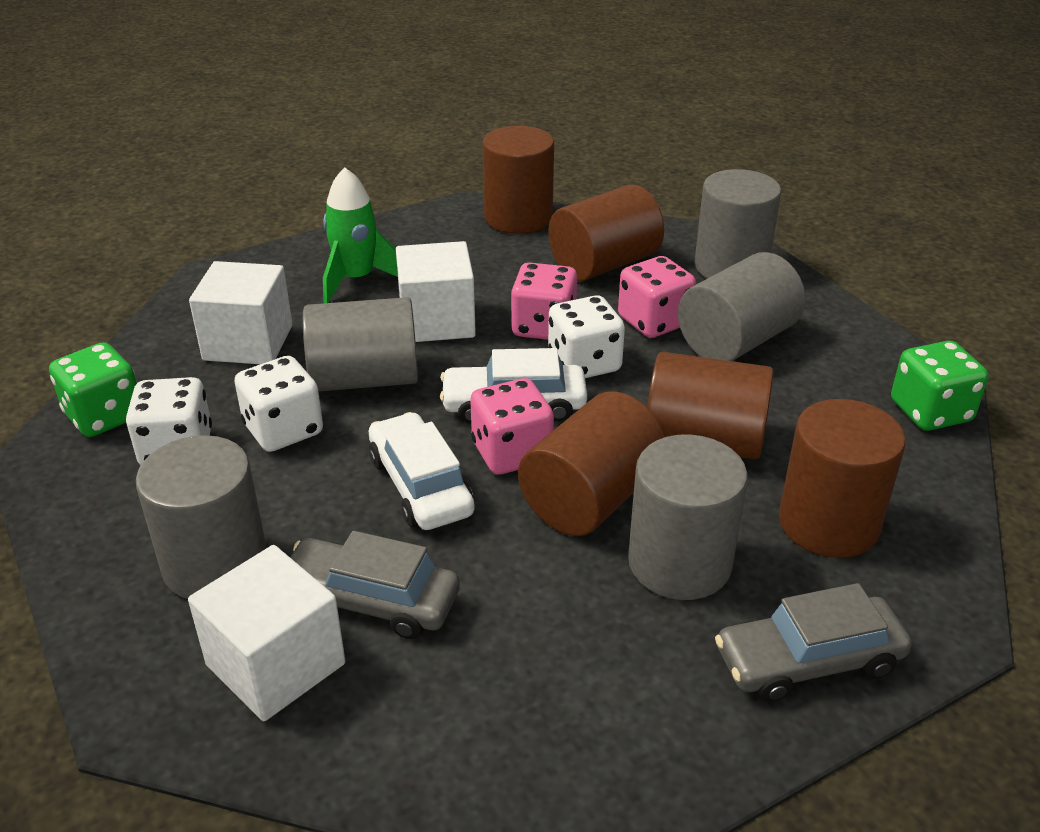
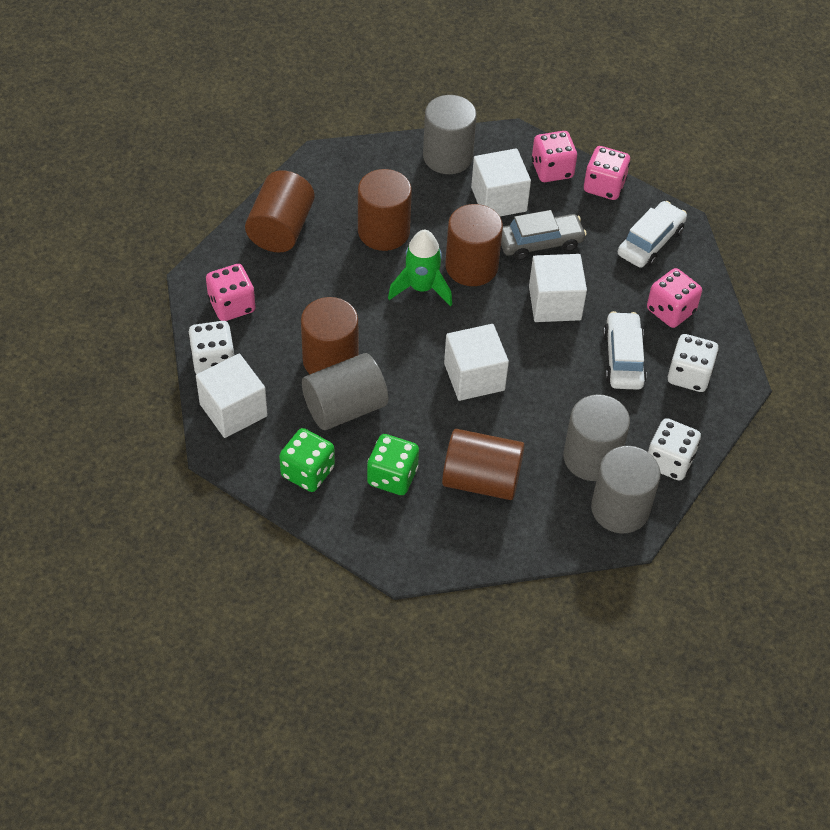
grey car: 2 -> 1
grey cylinder: 5 -> 4
pink dice: 3 -> 4
white cube: 3 -> 4

